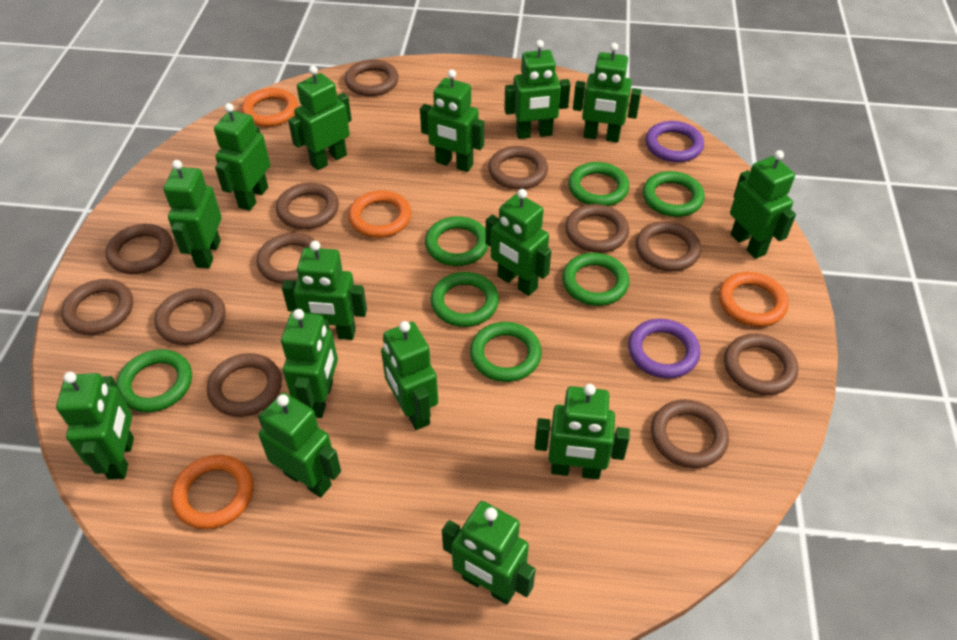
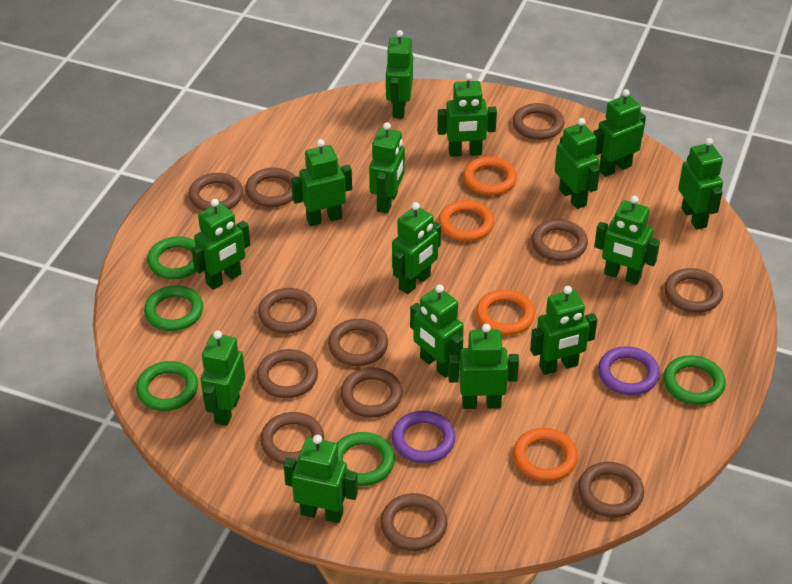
green ring: 7 -> 5

